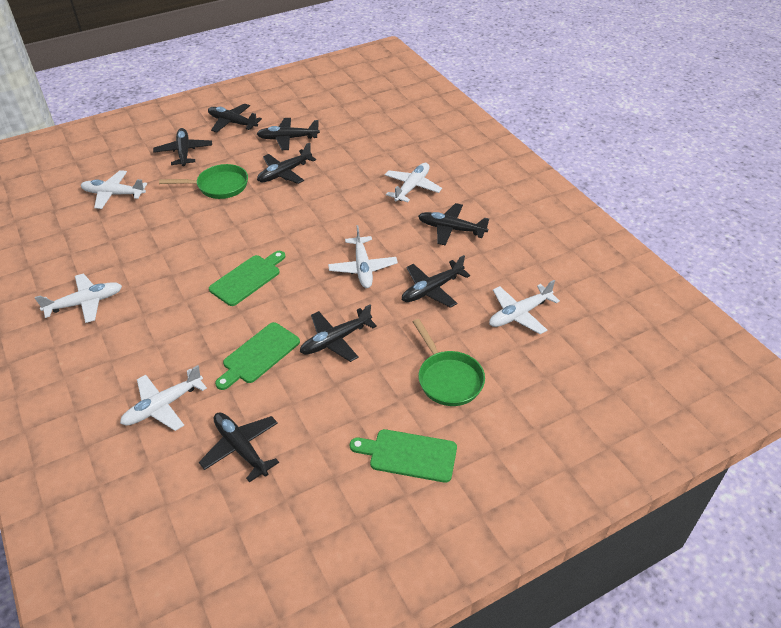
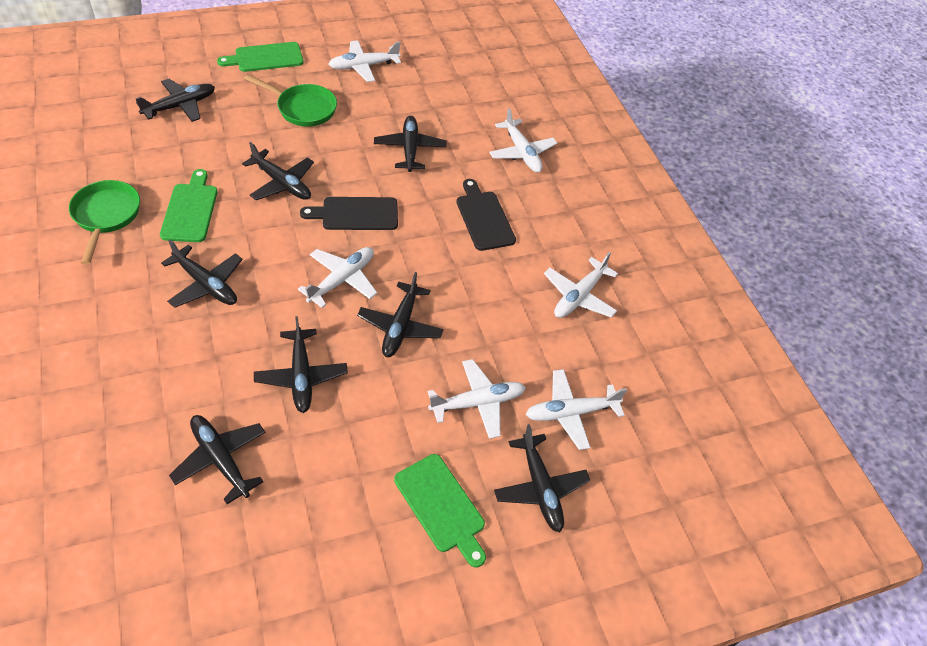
black cutting board: 0 -> 2

